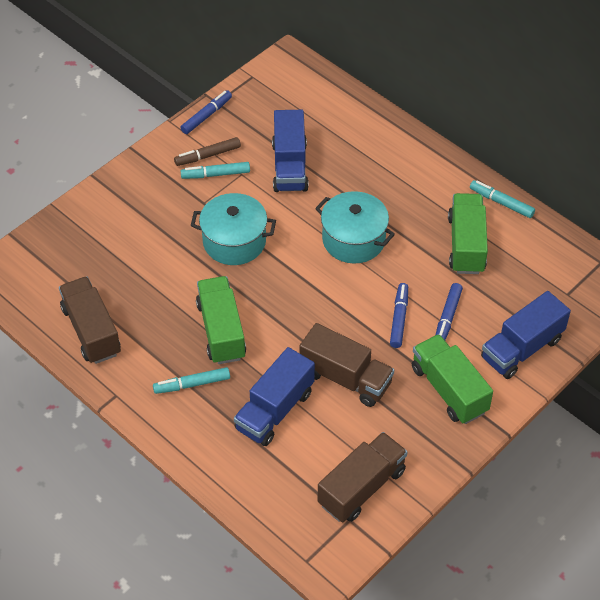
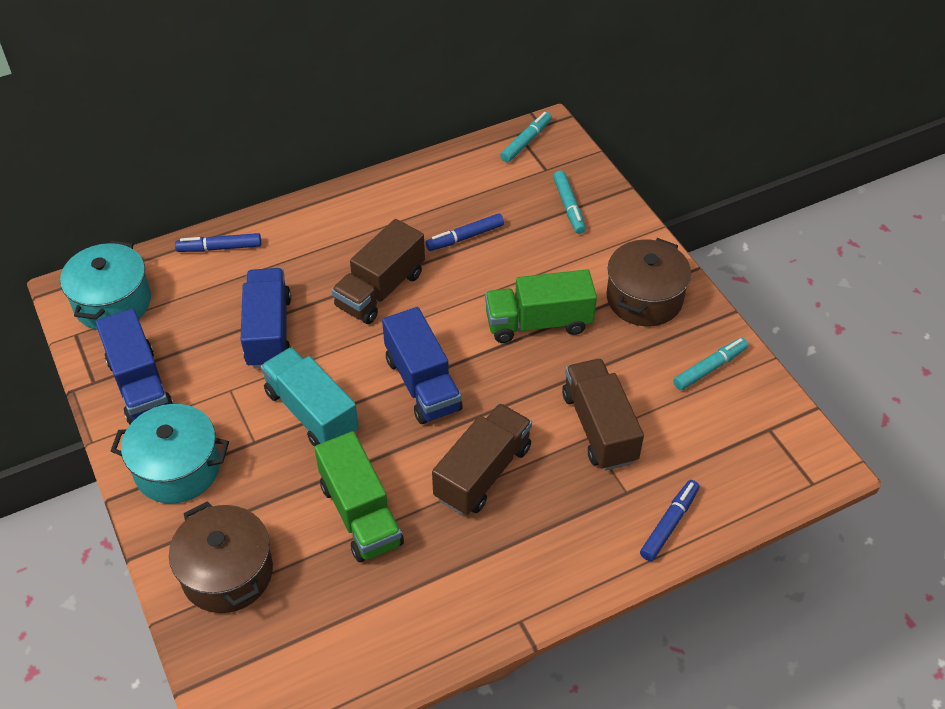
brown marker: 1 -> 0
brown pot: 0 -> 2
green truck: 3 -> 2
turquoise truck: 0 -> 1

